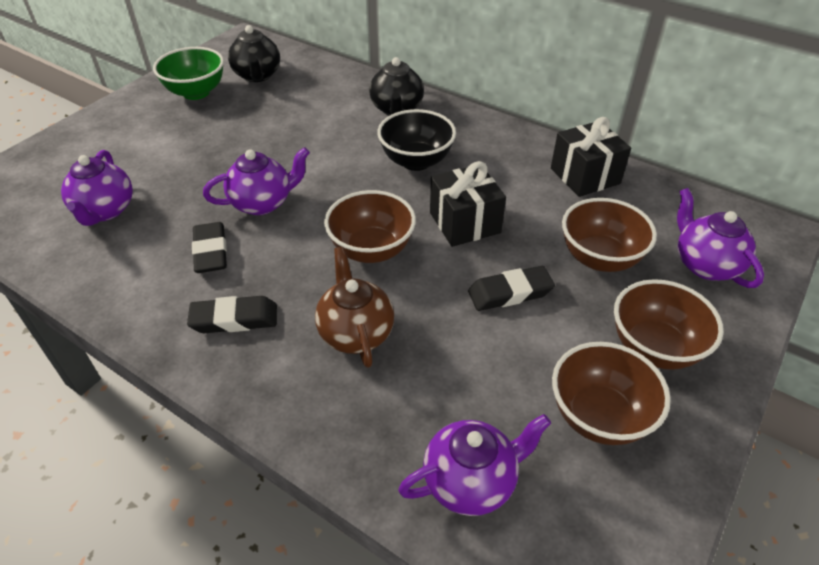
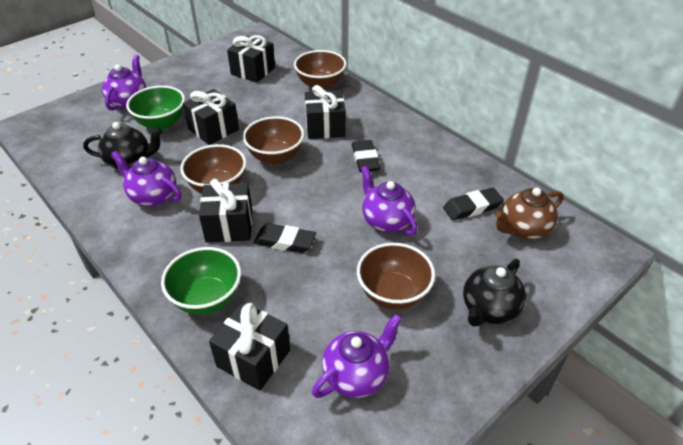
black bowl: 1 -> 0
black gift: 2 -> 5
green bowl: 1 -> 2

